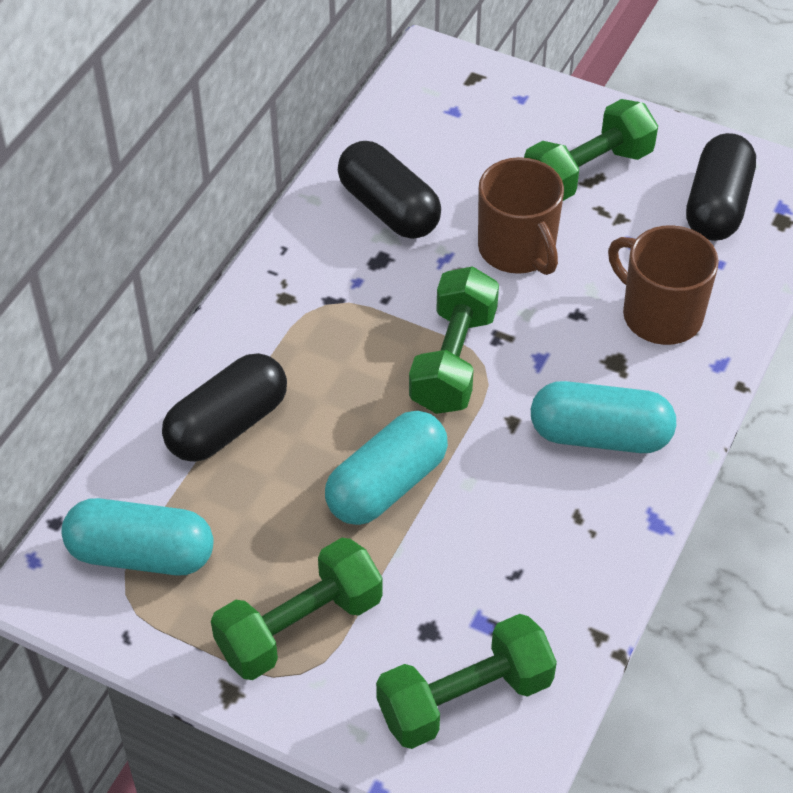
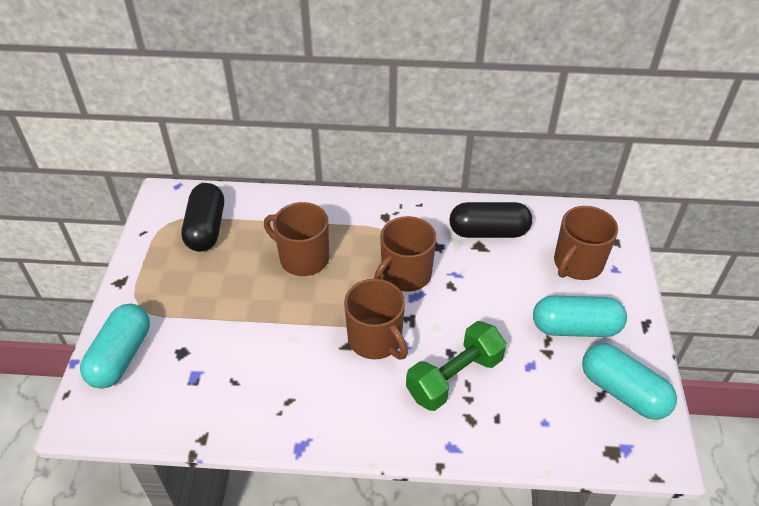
black capsule: 3 -> 2
brown mug: 2 -> 4
green dumbbell: 4 -> 1

